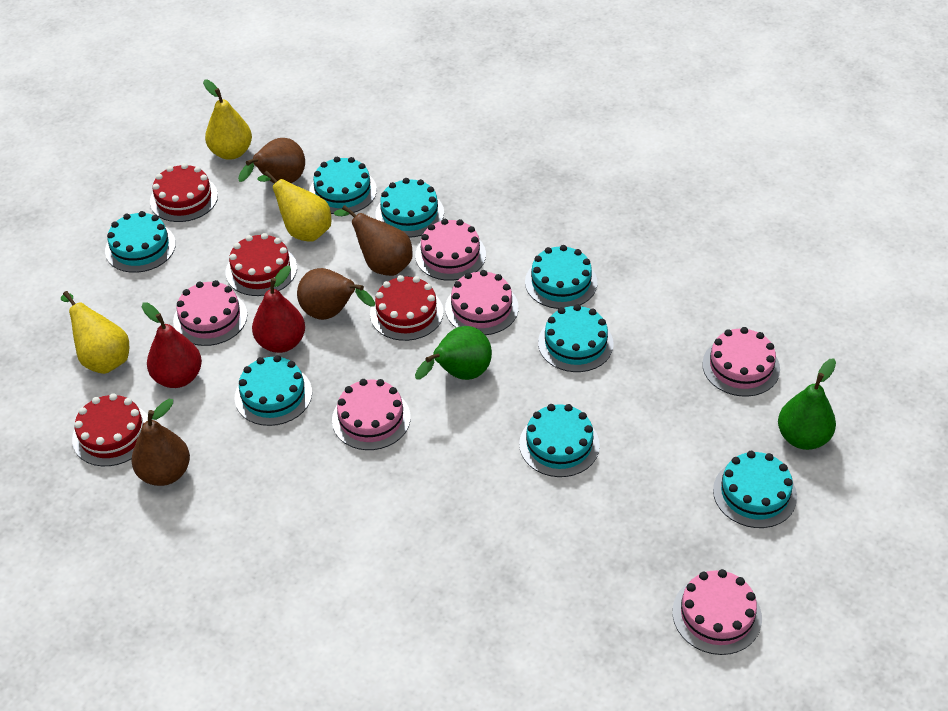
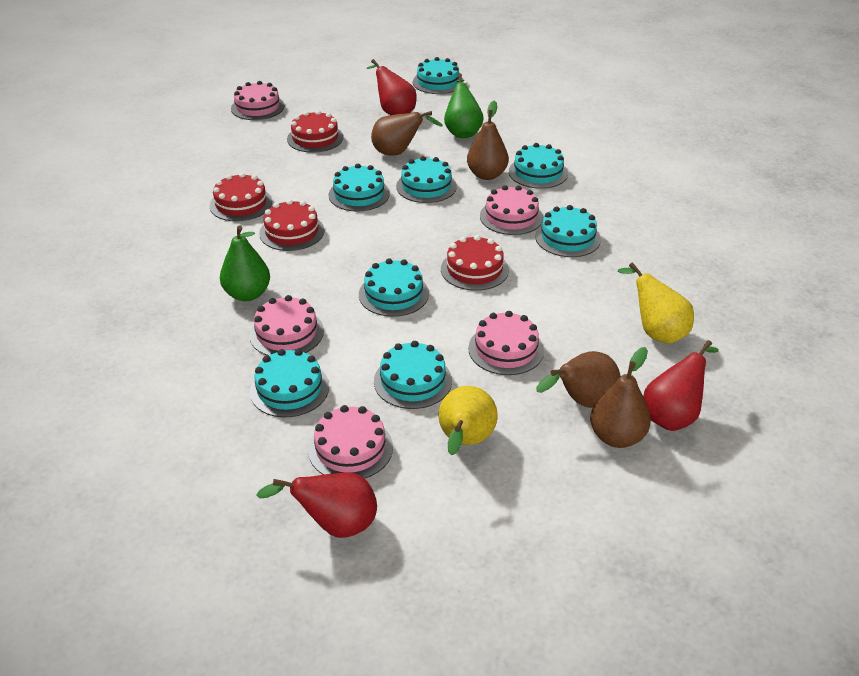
pink cake: 6 -> 5
red pear: 2 -> 3
yellow pear: 3 -> 2

